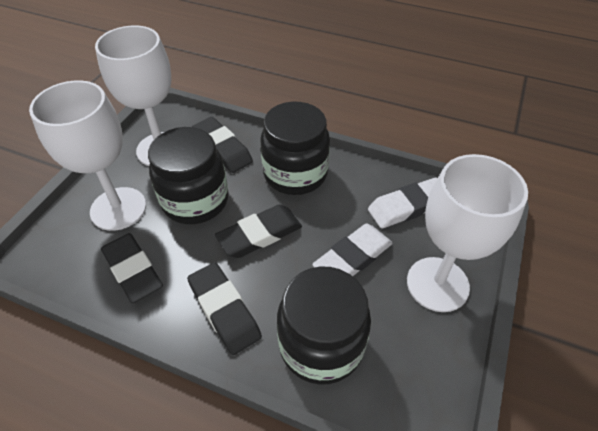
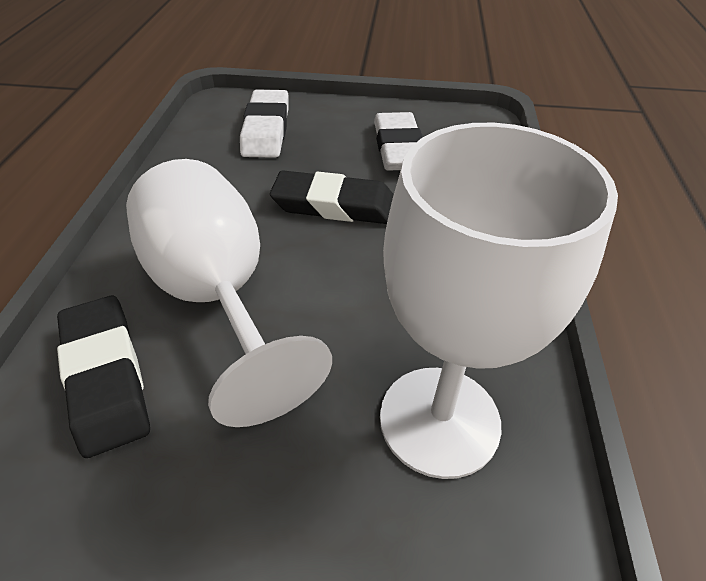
black eraser: 4 -> 2
black jar: 3 -> 0
white goblet: 3 -> 2

